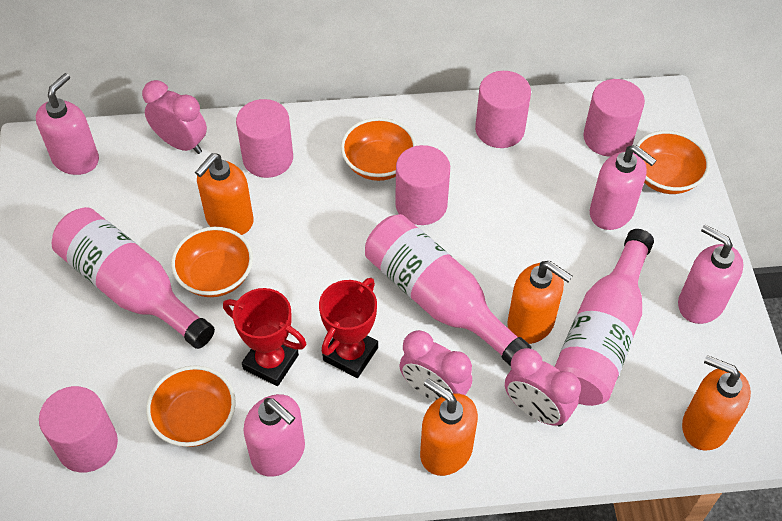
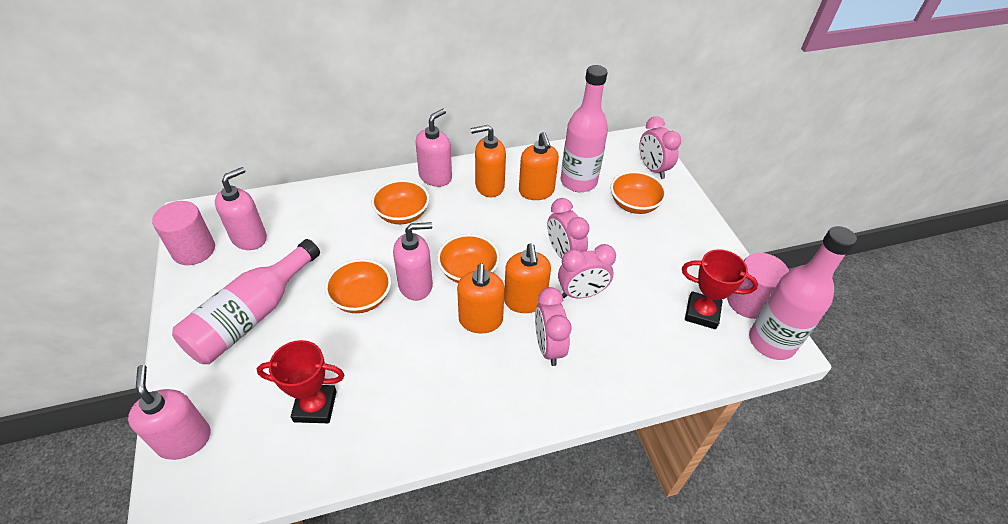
pink clock: 3 -> 4
pink cylinder: 5 -> 2

